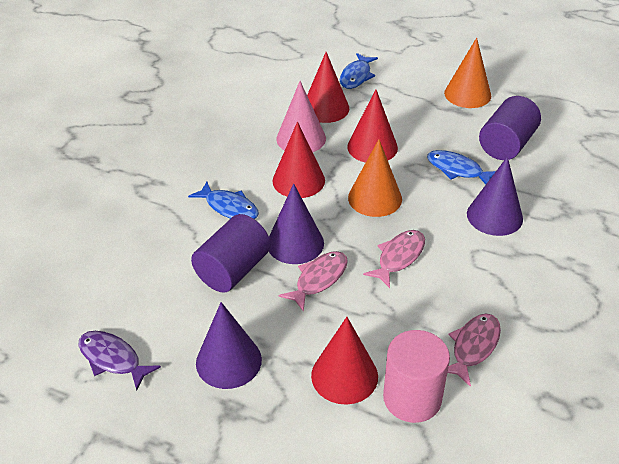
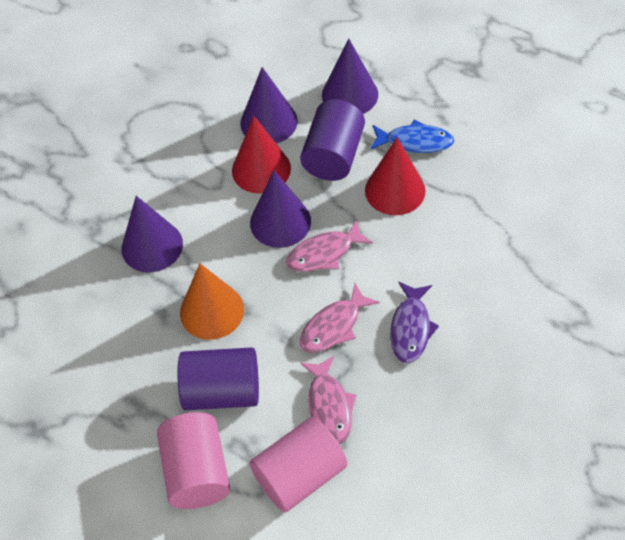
blue fish: 3 -> 1
orange cone: 2 -> 1
pink cone: 1 -> 0
pink cylinder: 1 -> 2
purple cone: 3 -> 4
red cone: 4 -> 2

